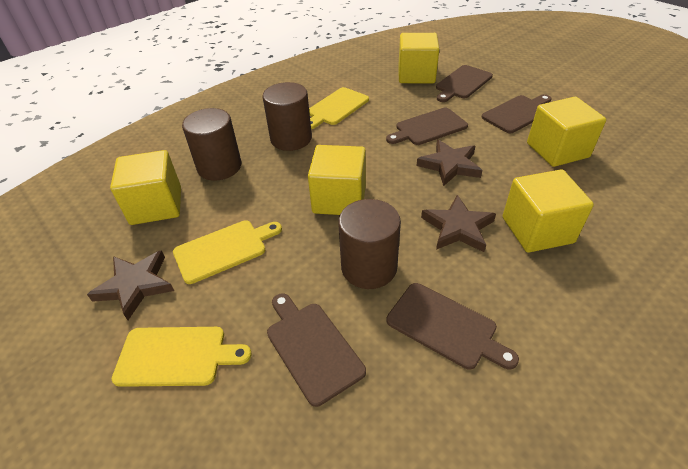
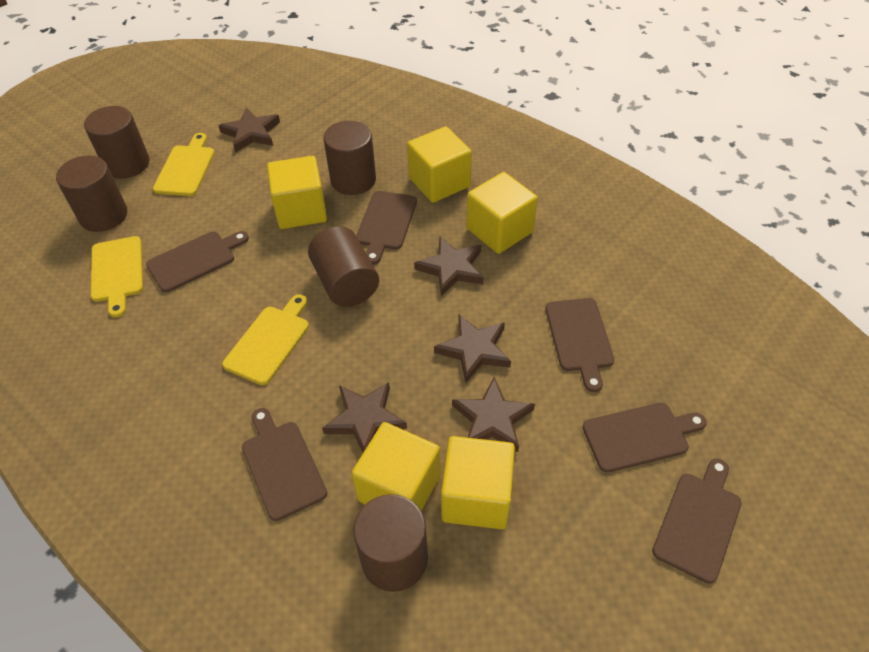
brown cutting board: 5 -> 6
brown cylinder: 3 -> 5
brown star: 3 -> 5

